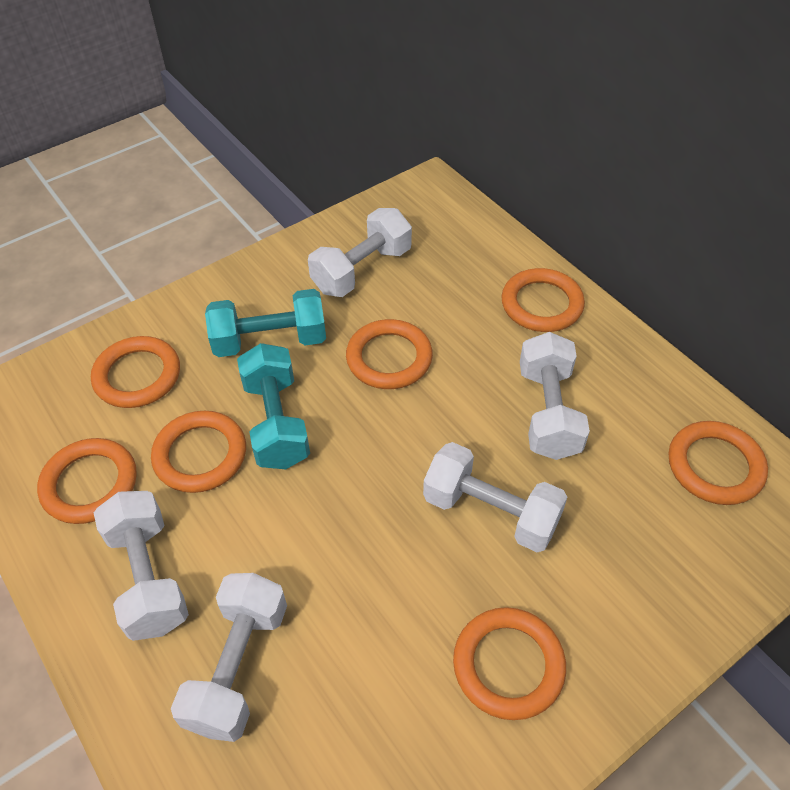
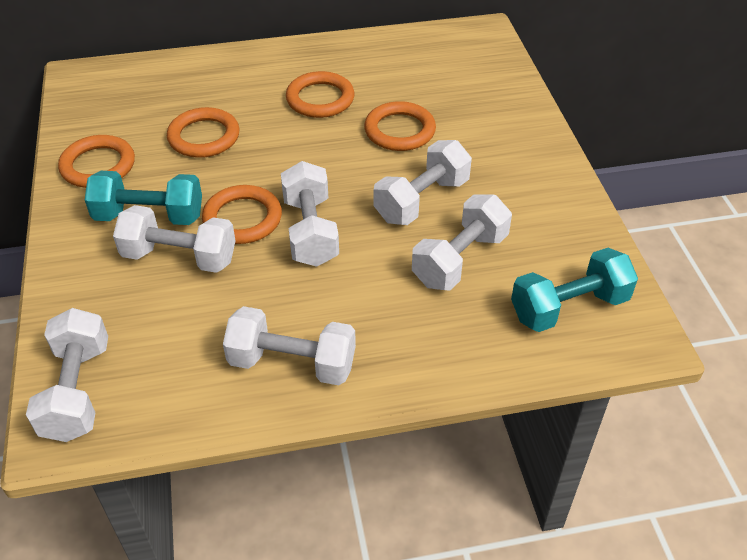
orange ring: 7 -> 5
white dumbbell: 5 -> 6

